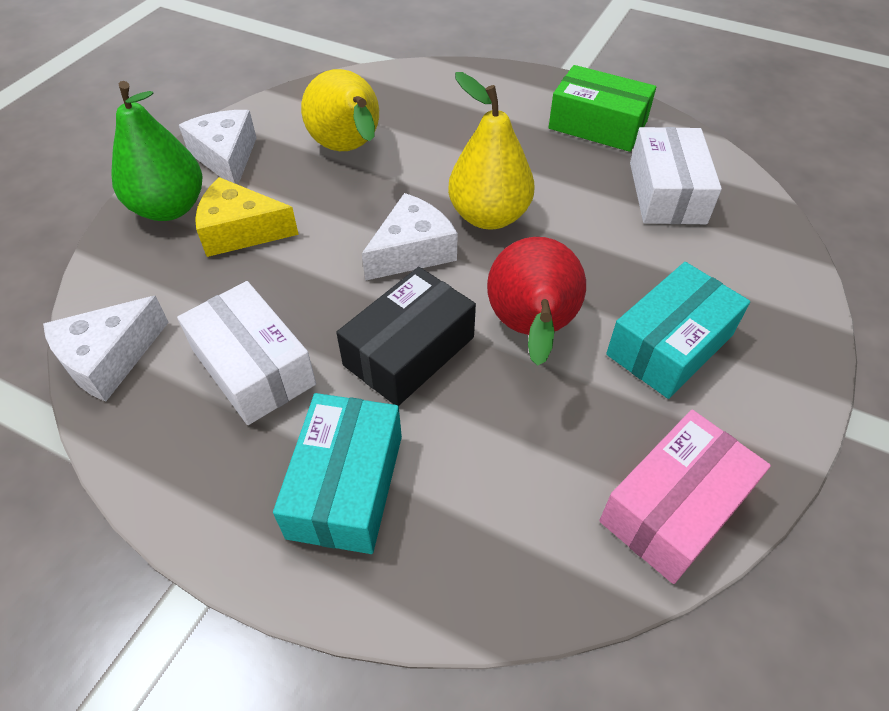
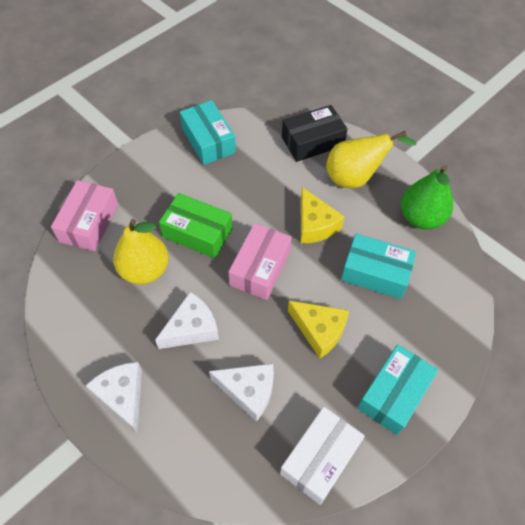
pink box: 1 -> 2
red pear: 1 -> 0
turquoise box: 2 -> 3
white box: 2 -> 1
yellow cheese: 1 -> 2

